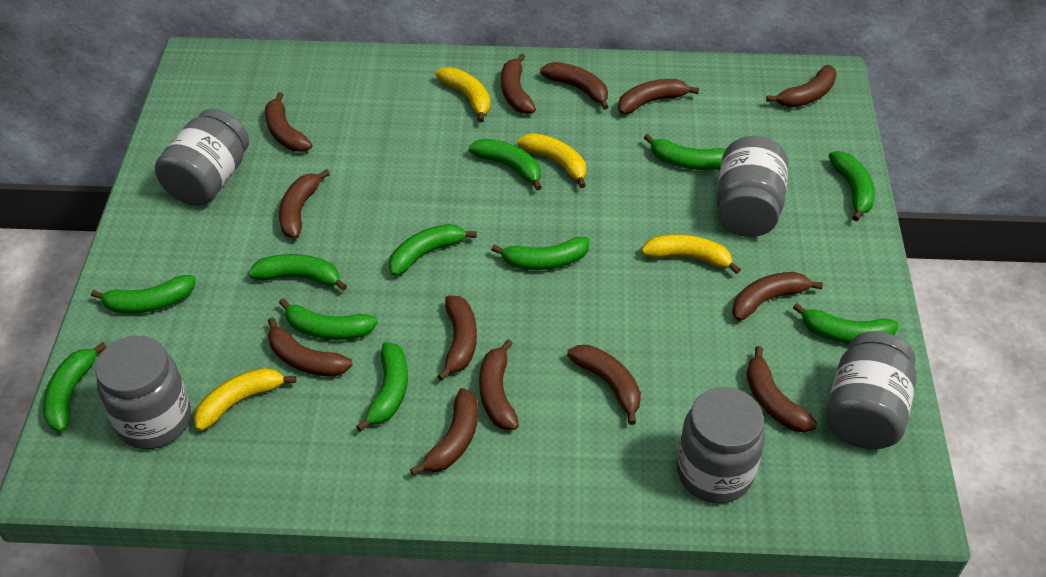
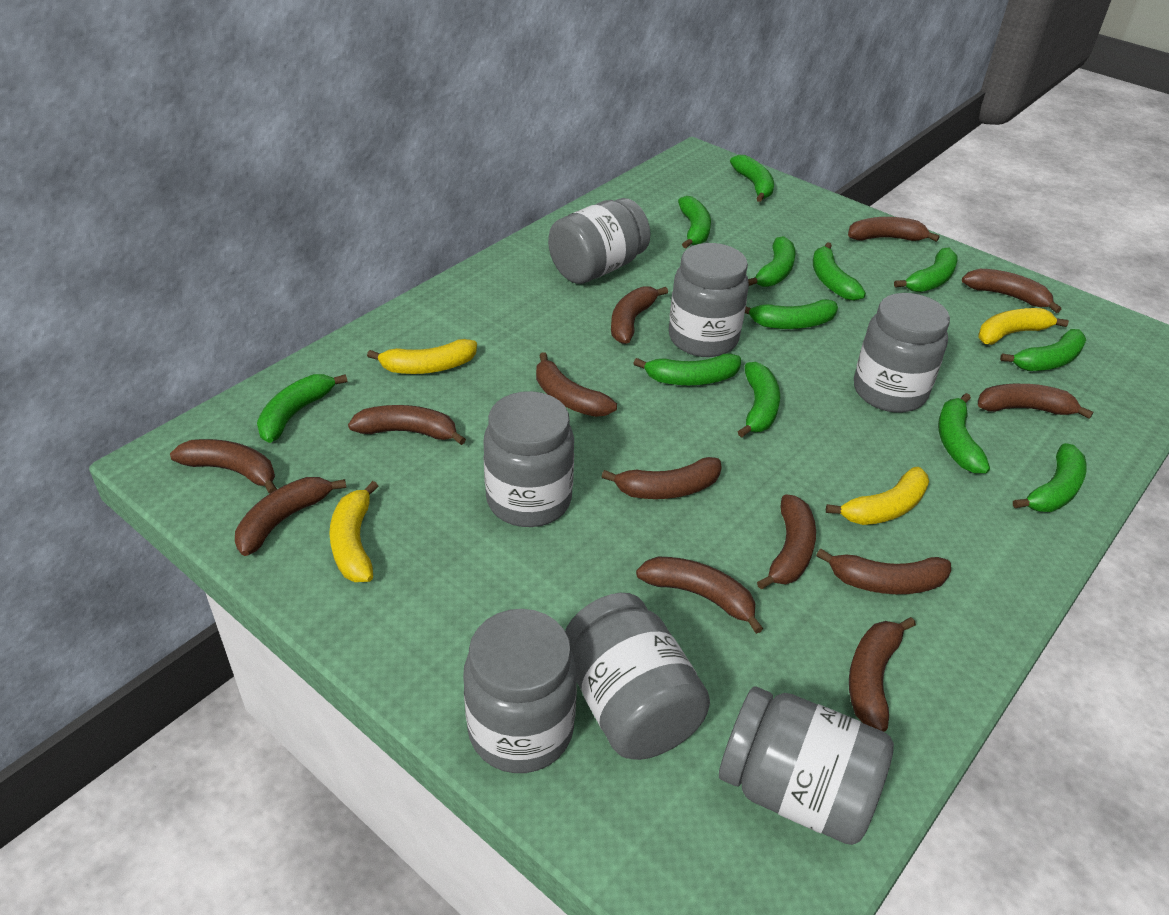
green banana: 11 -> 12
grey jar: 5 -> 7

